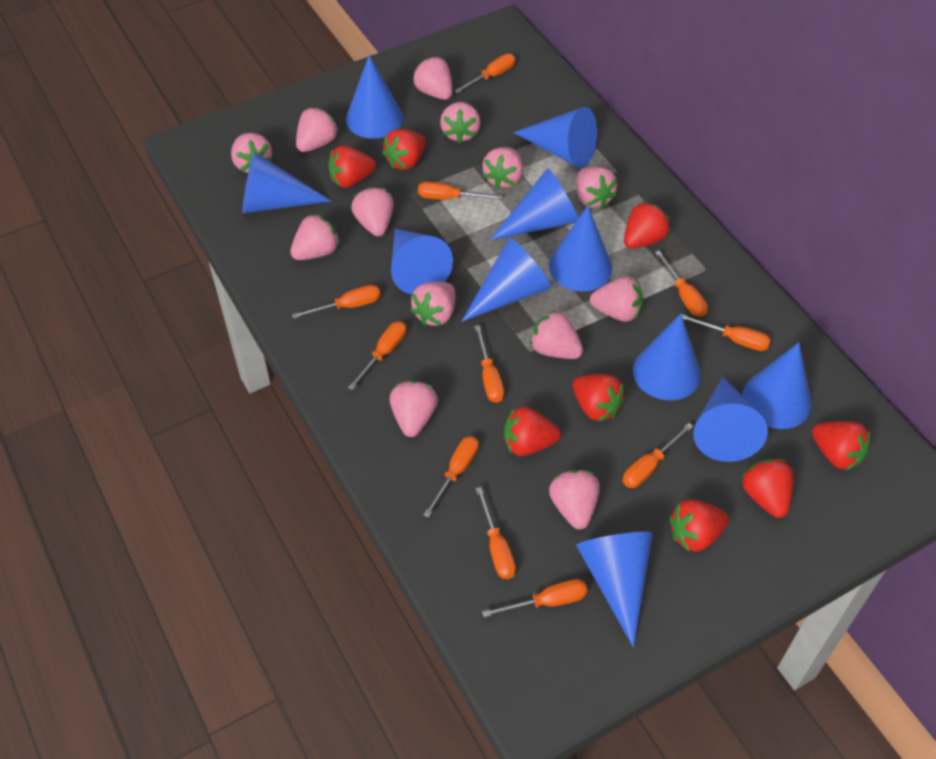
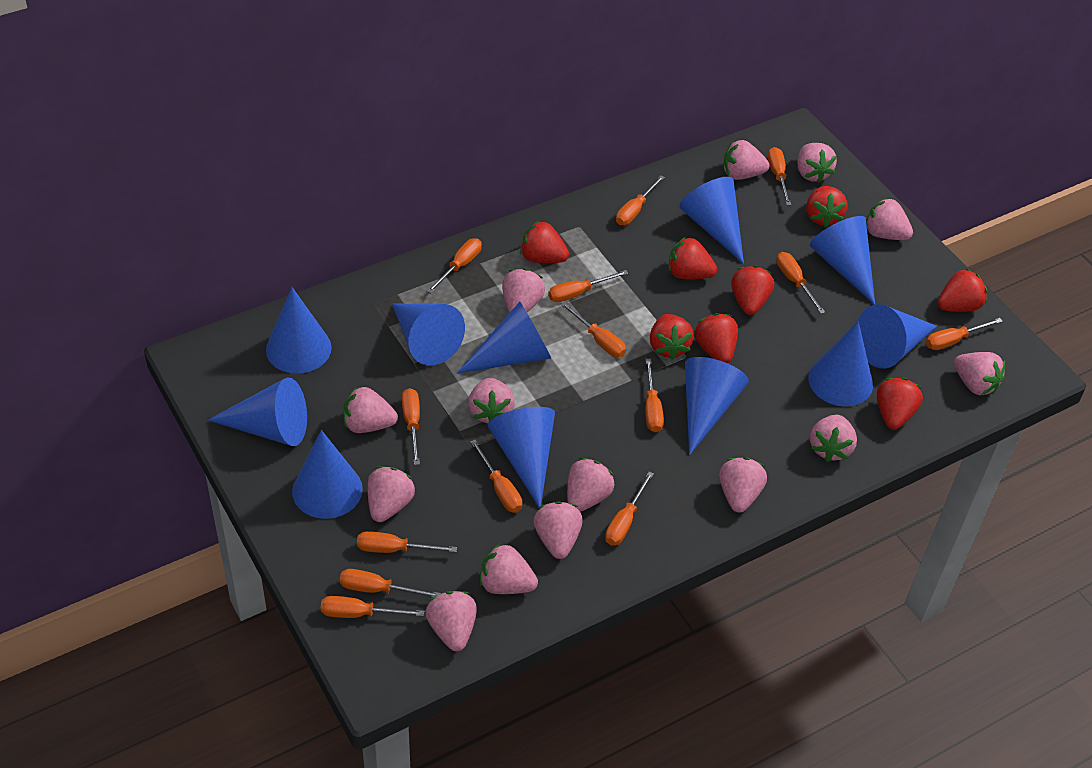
orange screwdriver: 11 -> 14
pink strawberry: 13 -> 14

